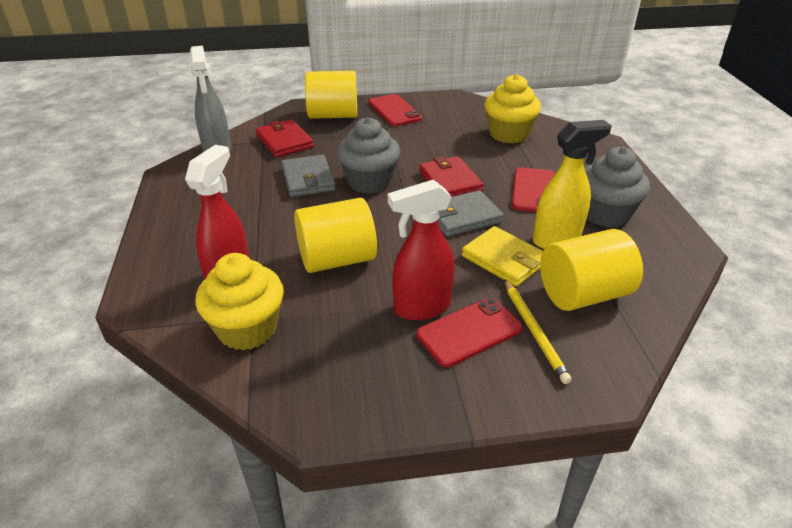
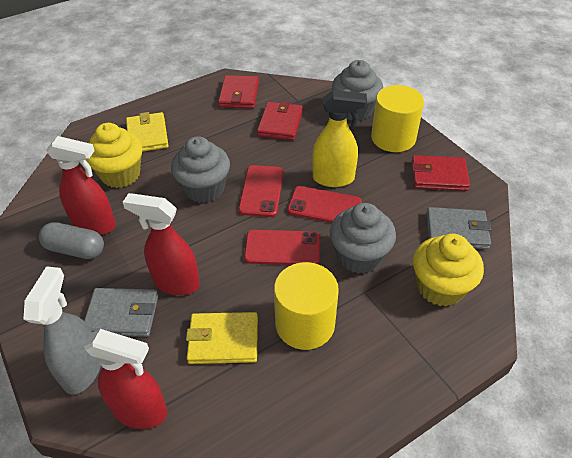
grey capsule: 0 -> 1
grey cupcake: 2 -> 3
red spray bottle: 2 -> 3
red wallet: 2 -> 3
yellow cylinder: 3 -> 2
yellow pencil: 1 -> 0
yellow wallet: 1 -> 2

